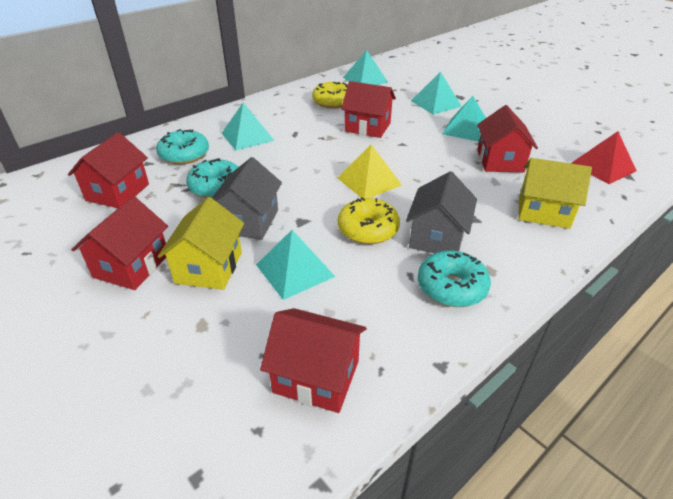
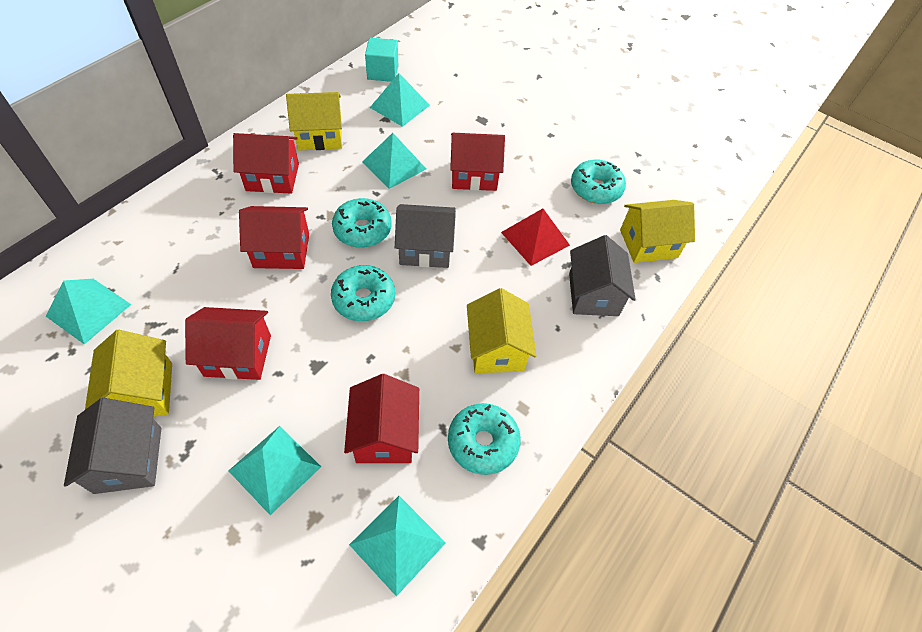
grey house: 2 -> 3
turquoise cube: 0 -> 1
turquoise donut: 3 -> 4
yellow donut: 2 -> 0
yellow house: 2 -> 4
yellow pyramid: 1 -> 0

